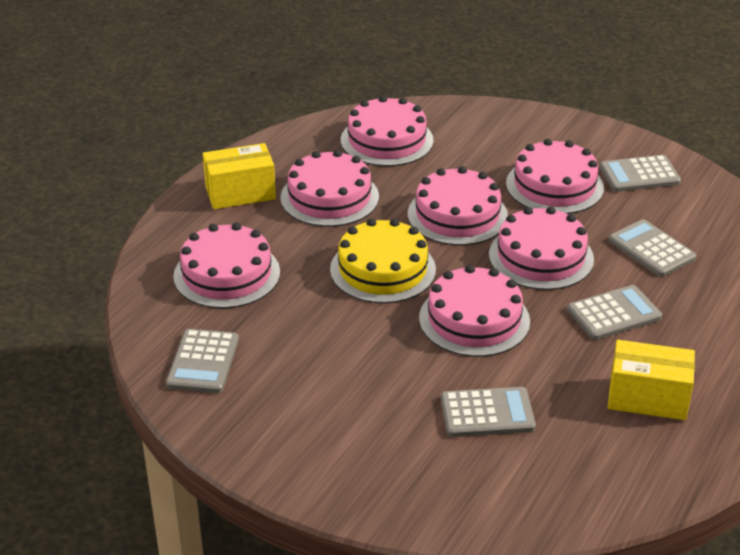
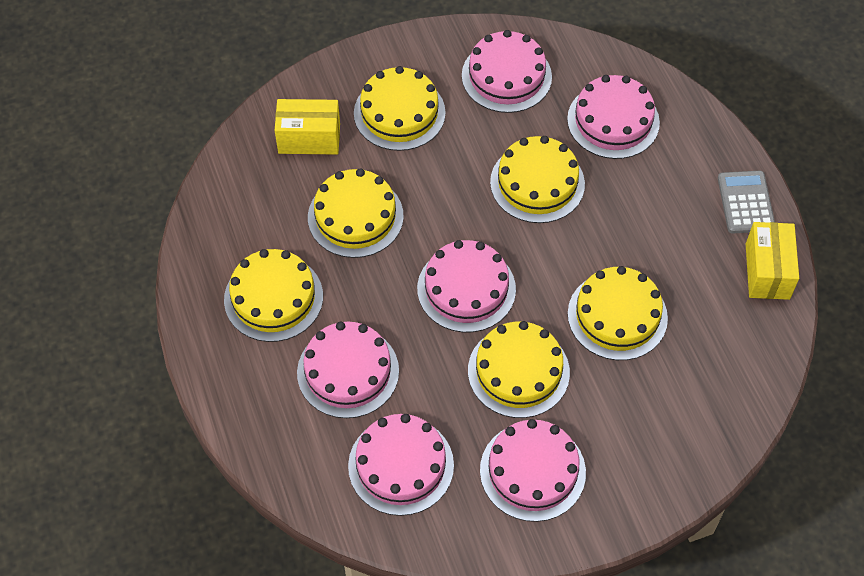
grey calculator: 5 -> 1
pink cake: 7 -> 6
yellow cake: 1 -> 6

